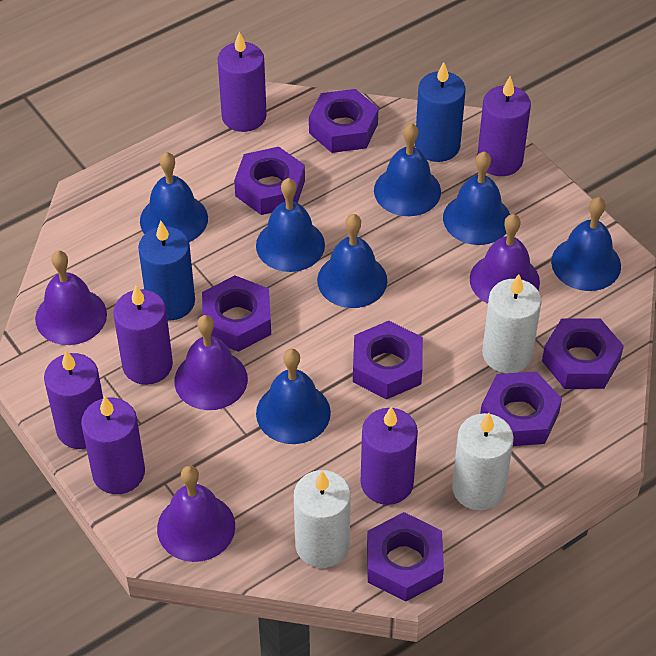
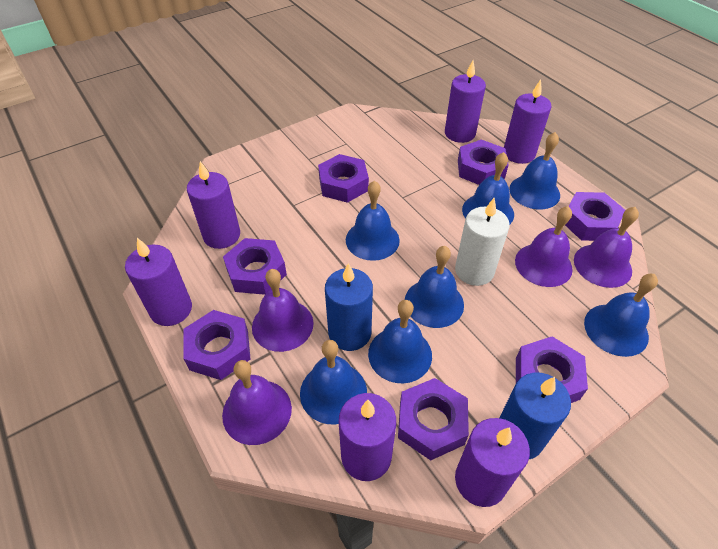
white candle: 3 -> 1

